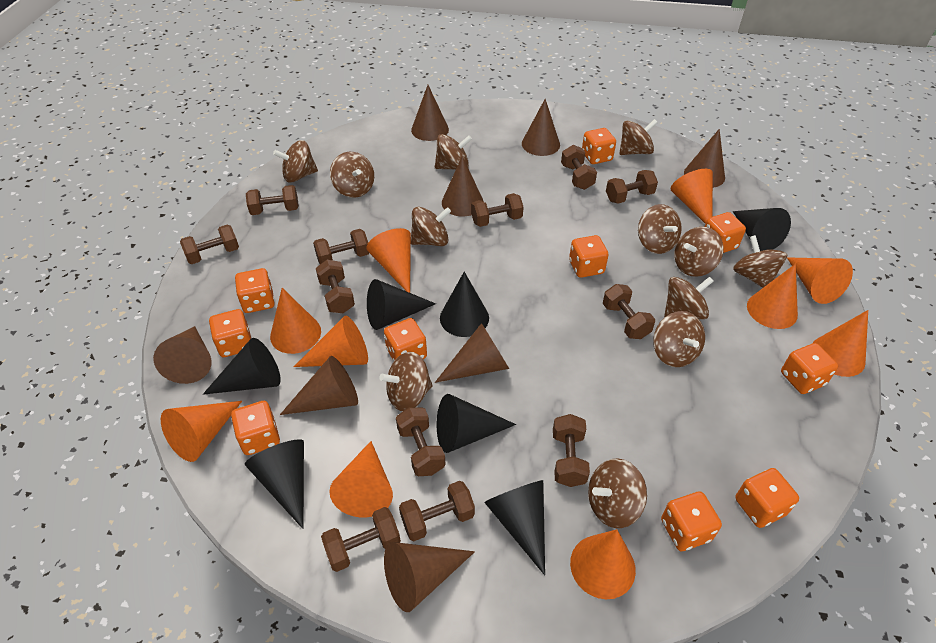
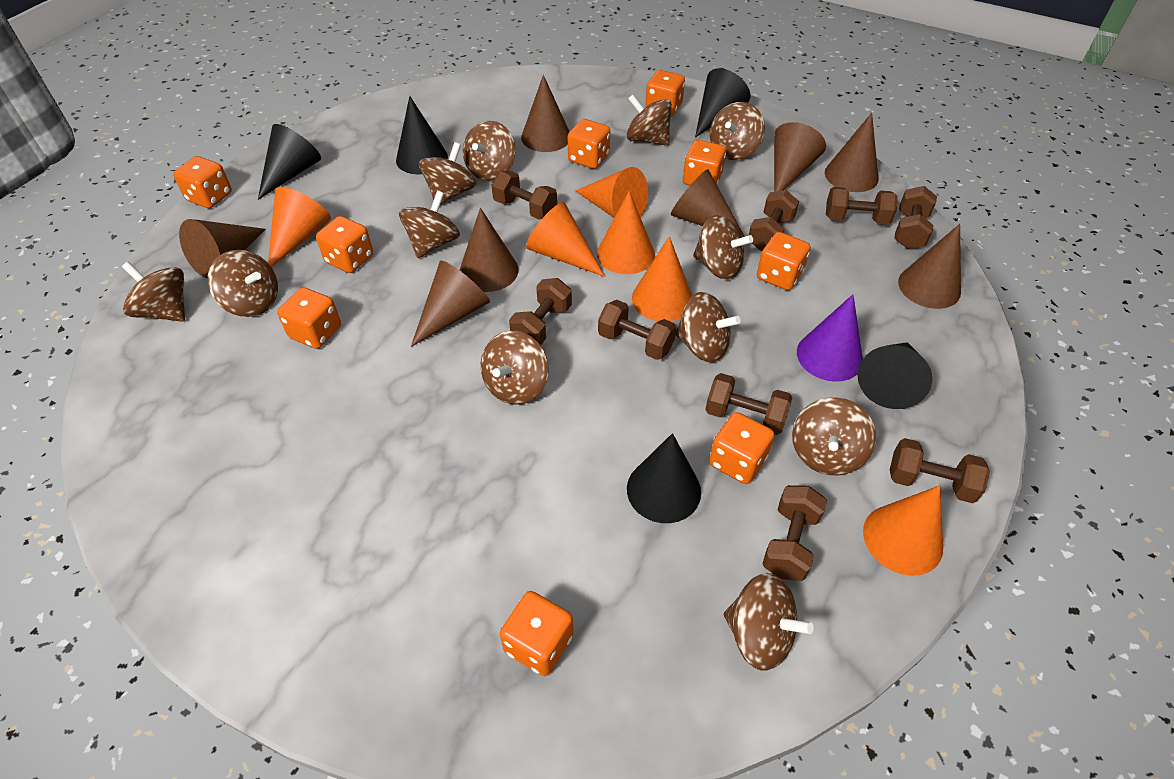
black cone: 7 -> 5
brown dumbbell: 12 -> 9
orange cone: 10 -> 6
orange dice: 10 -> 9
purple cone: 0 -> 1

